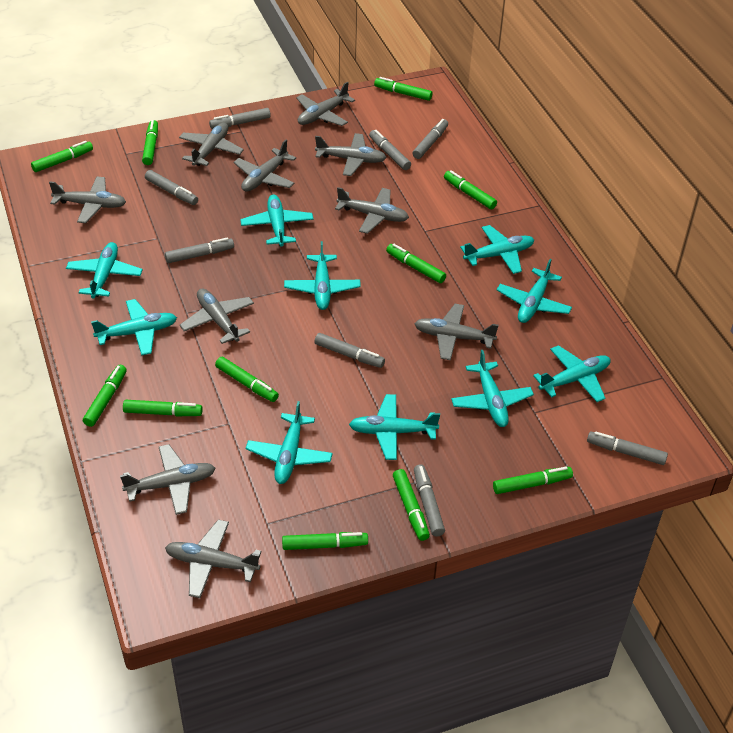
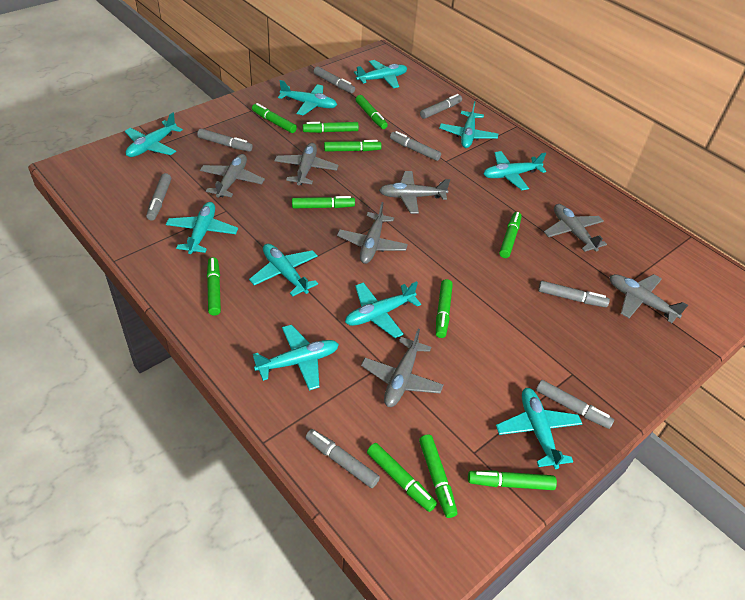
grey plane: 10 -> 7

